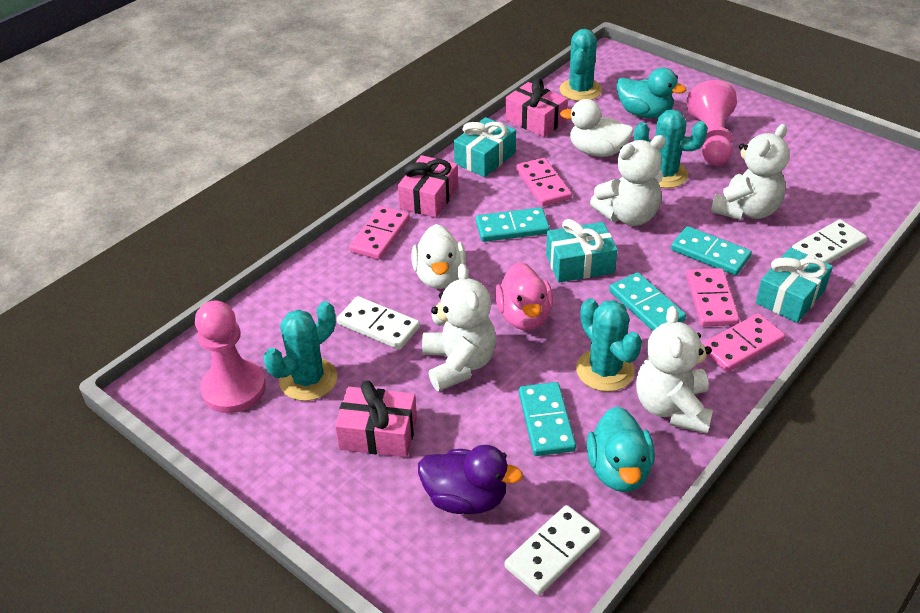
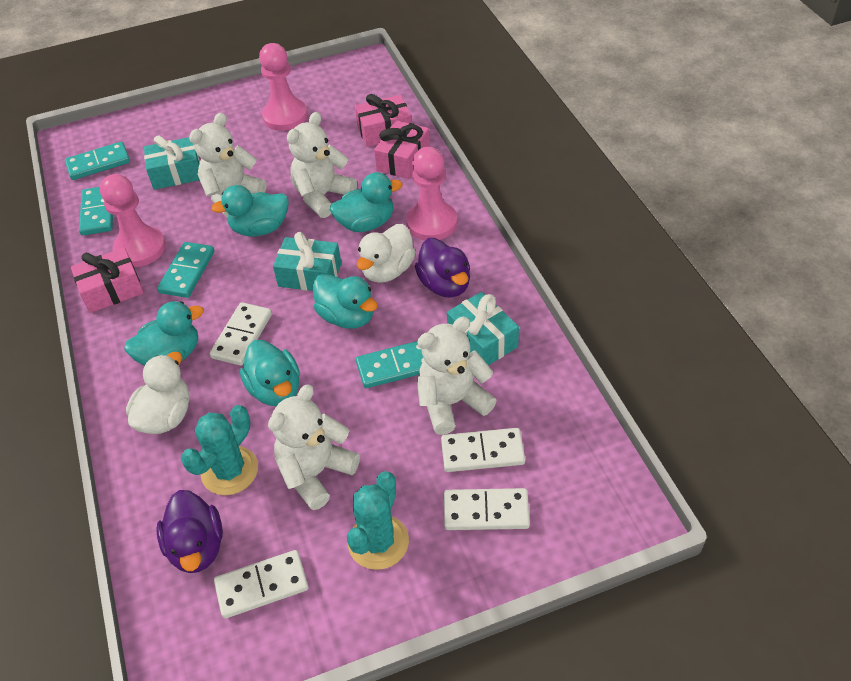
pink domino: 4 -> 0
pink duck: 1 -> 0
pink pawn: 2 -> 3
purple duck: 1 -> 2
turquoise cactus: 4 -> 2
turquoise duck: 2 -> 5
white domino: 3 -> 4

